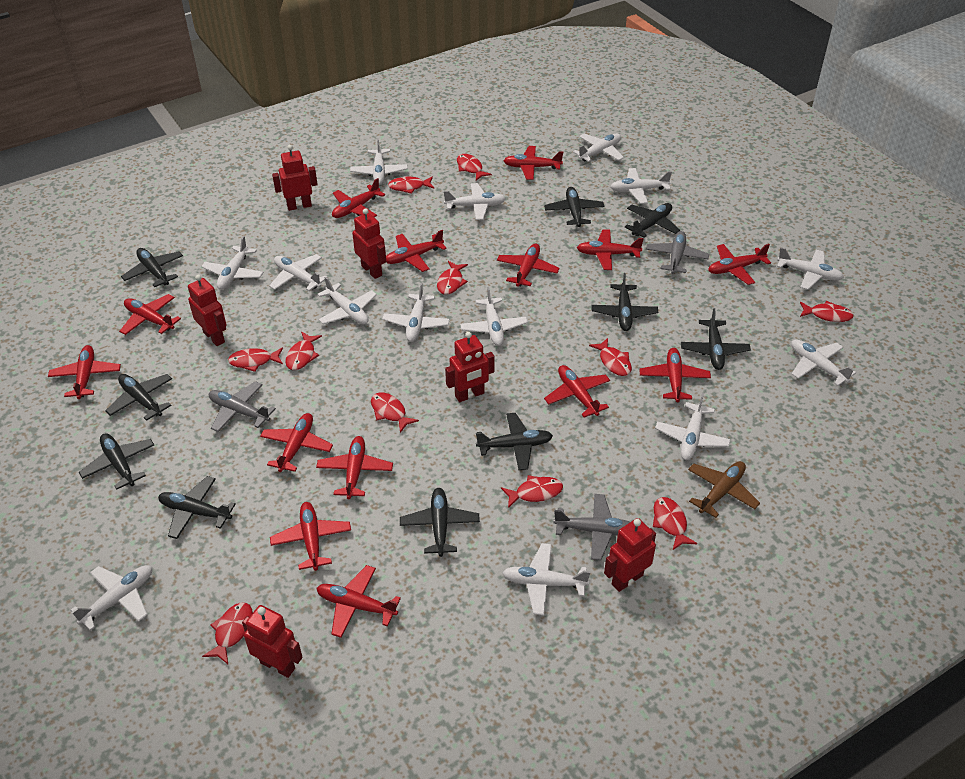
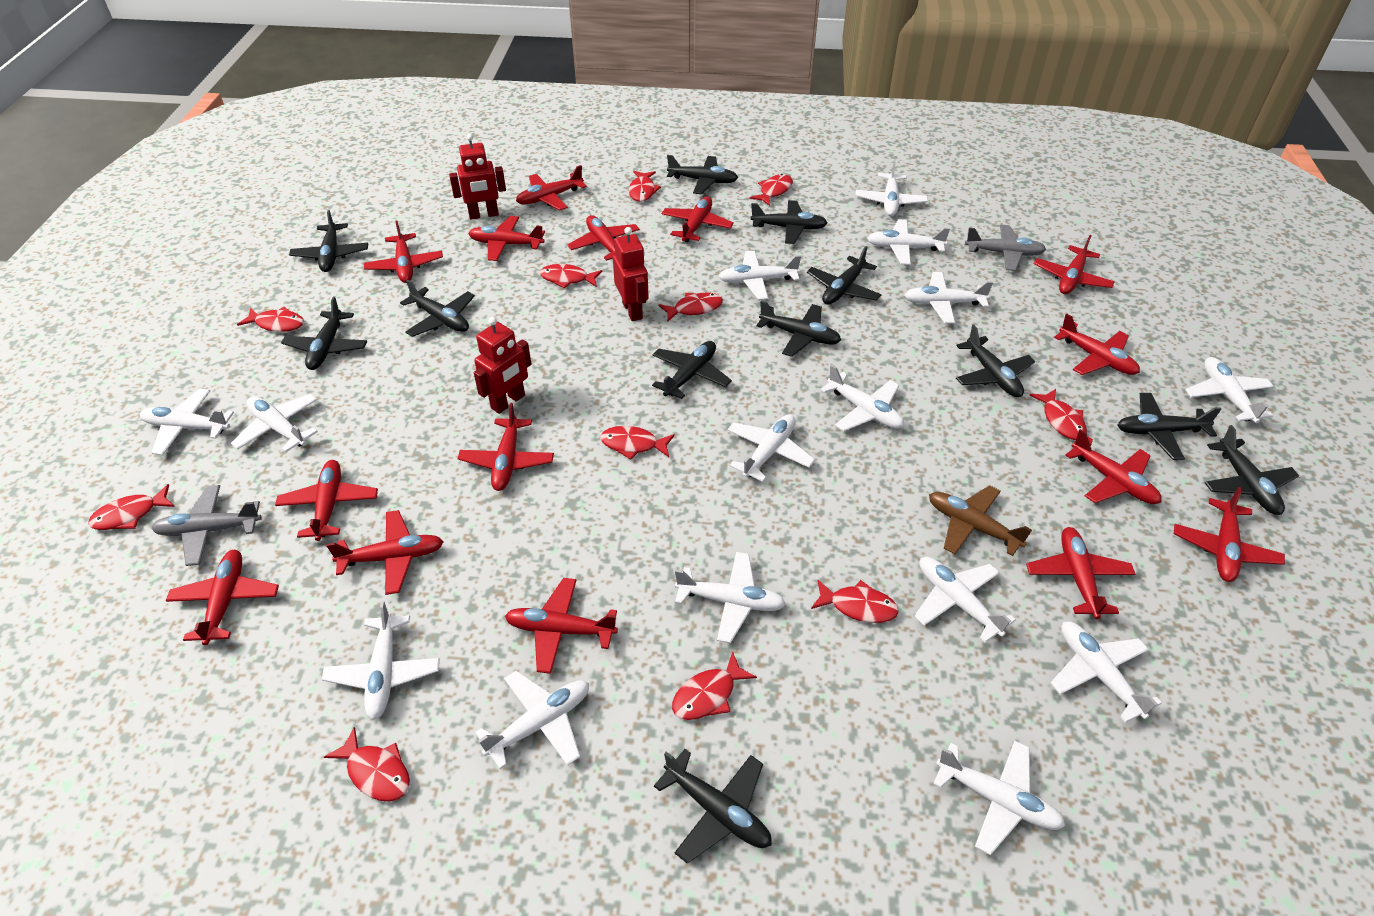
black plane: 10 -> 12
grey plane: 3 -> 2
red plane: 14 -> 15
red robot: 6 -> 3
white plane: 14 -> 15

